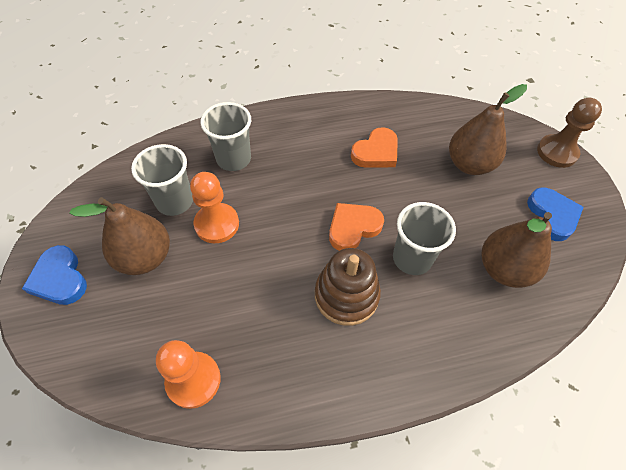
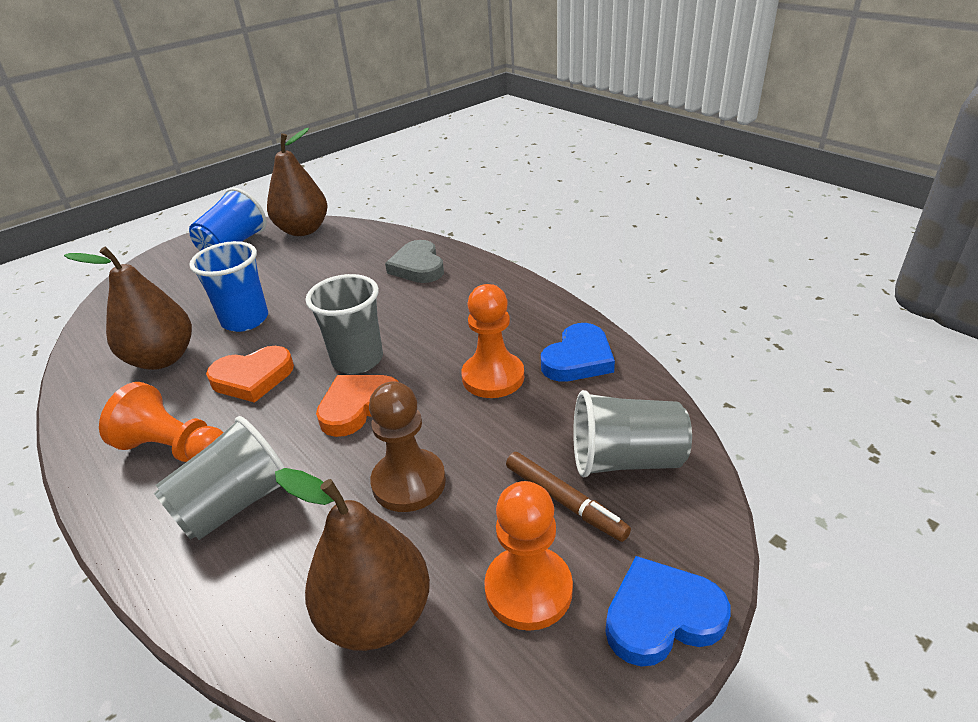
blue cup: 0 -> 2
brown marker: 0 -> 1
brown stacking toy: 1 -> 0
grey heart: 0 -> 1
orange pawn: 2 -> 3

